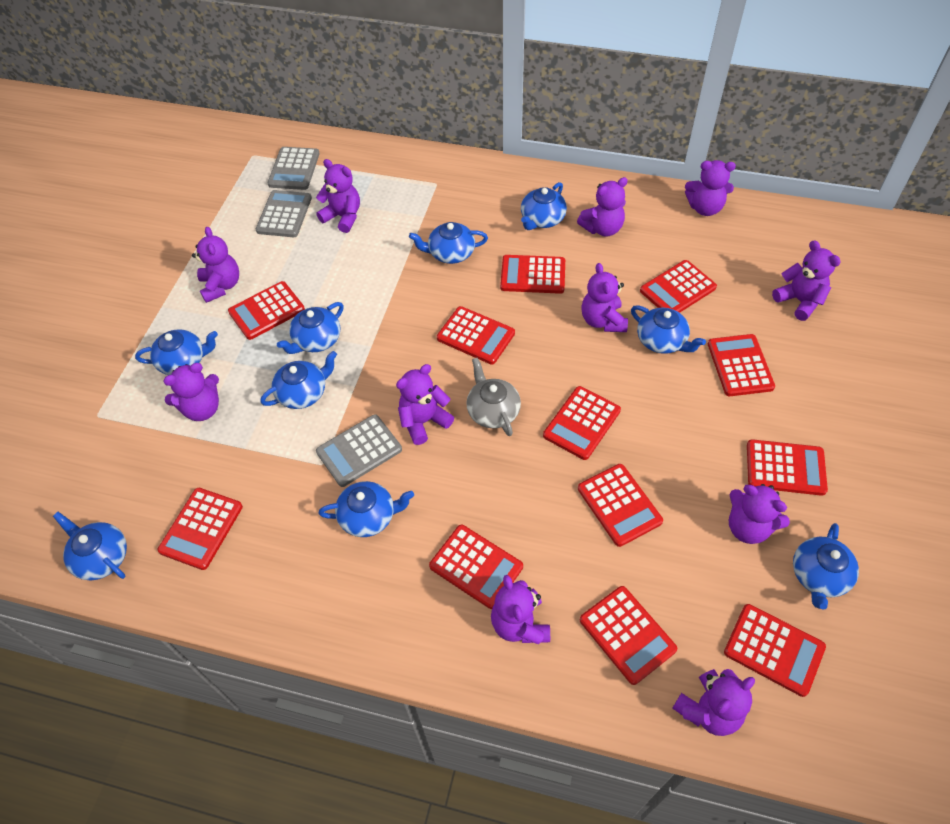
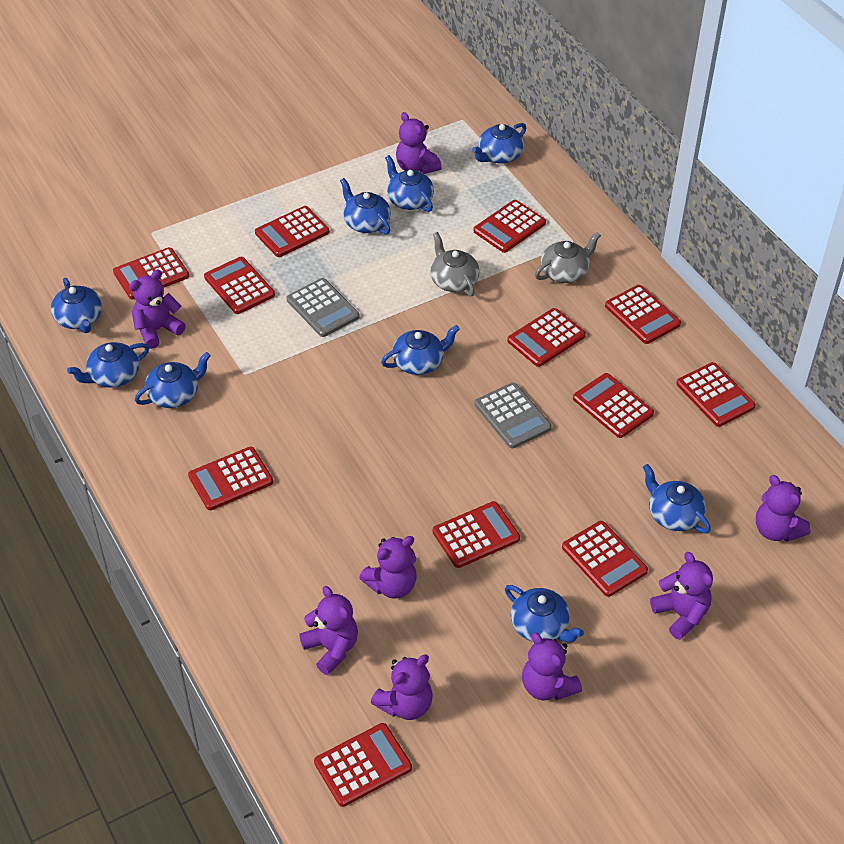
grey calculator: 3 -> 2
grey teapot: 1 -> 2
purple teddy bear: 11 -> 8

